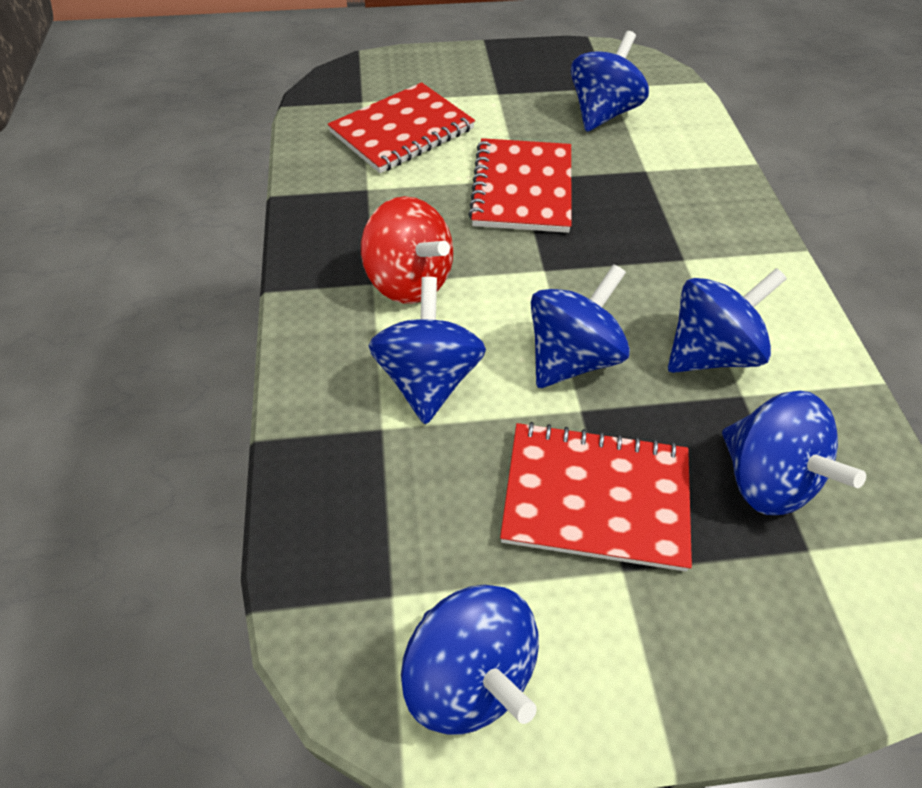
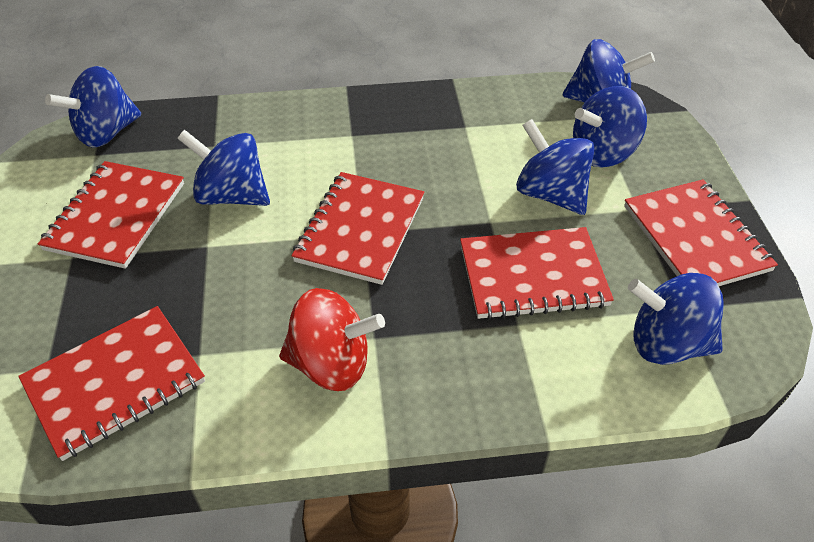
red notebook: 3 -> 5

